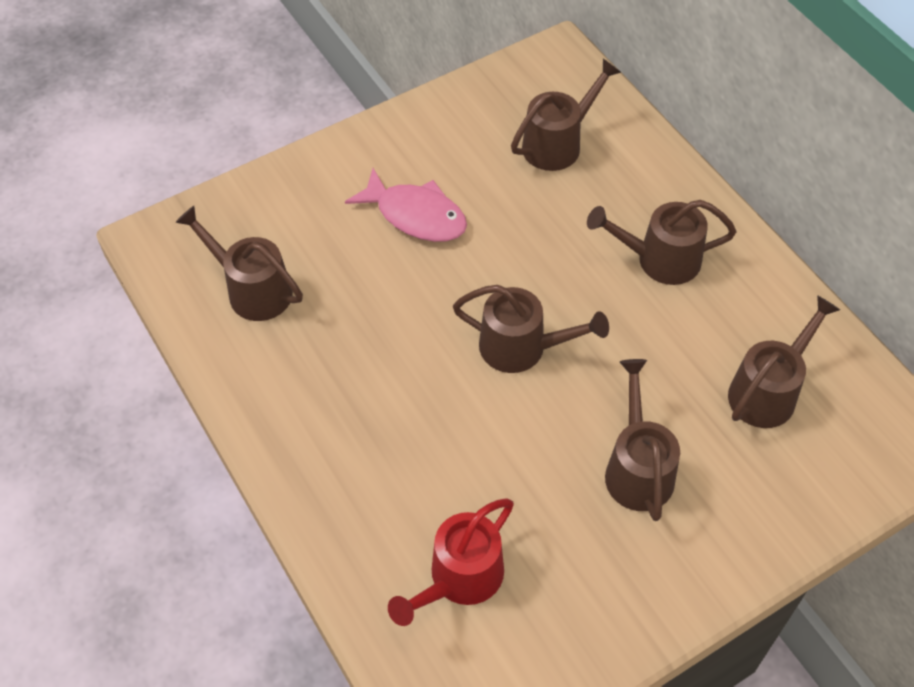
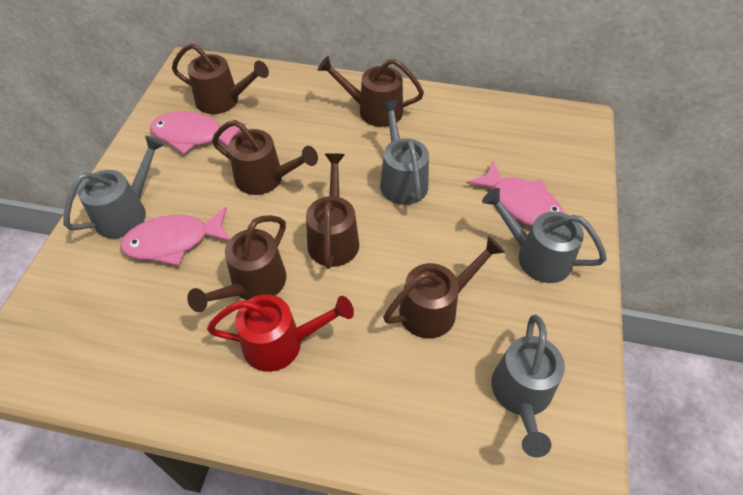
grey watering can: 0 -> 4
pink fish: 1 -> 3

